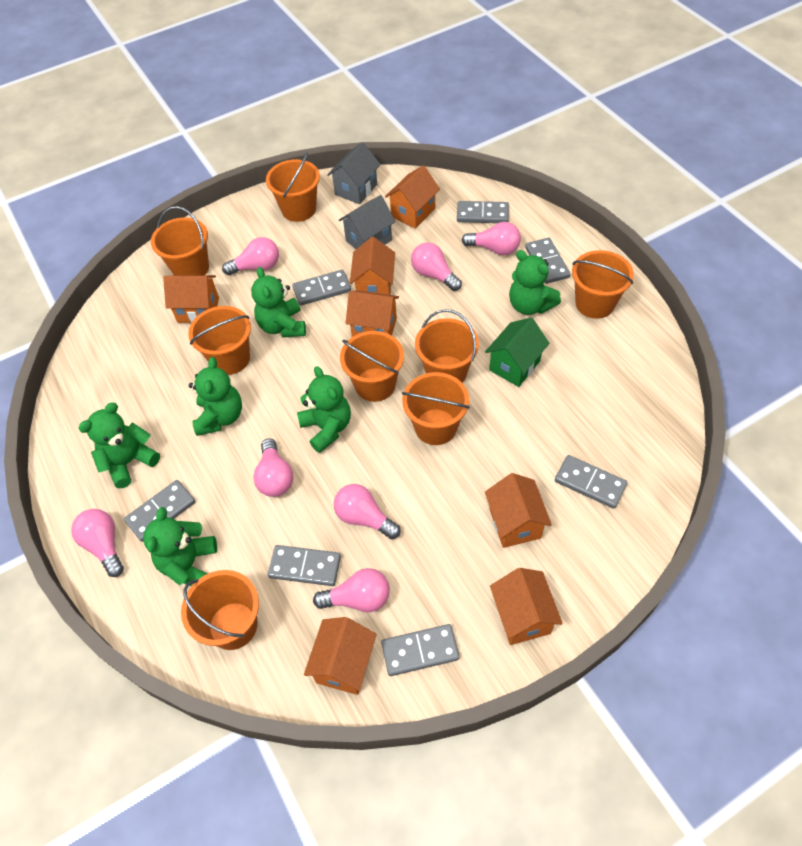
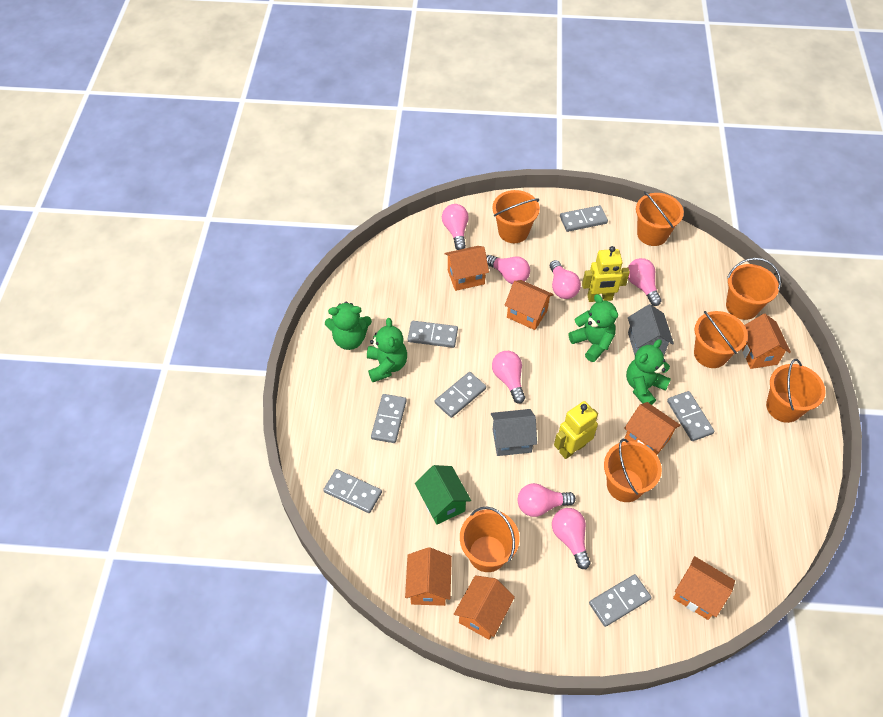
green teddy bear: 6 -> 4
orange bucket: 8 -> 7
yellow robot: 0 -> 2

